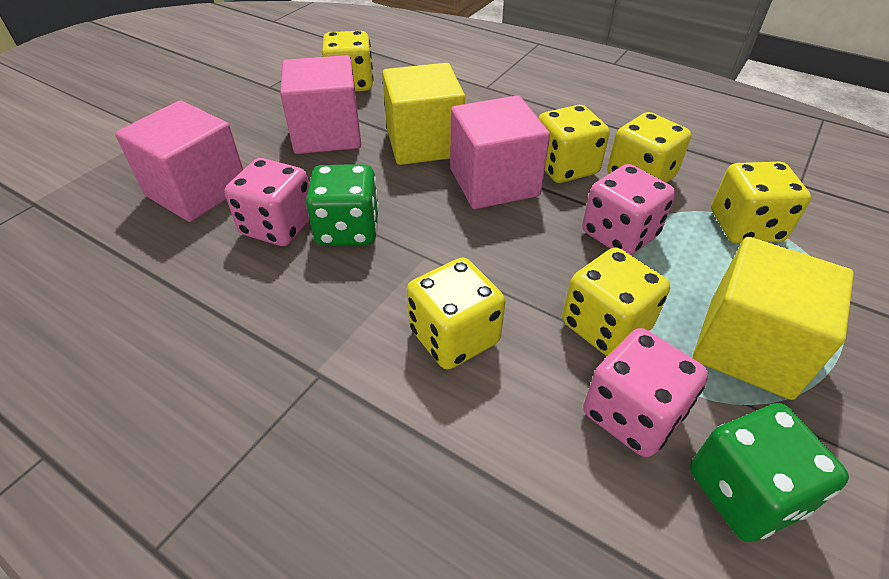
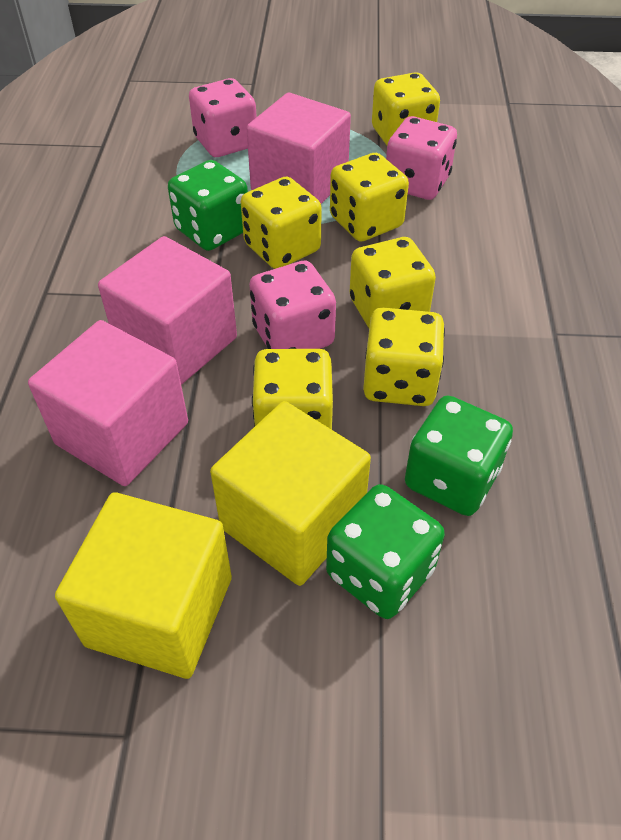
green dice: 2 -> 3

